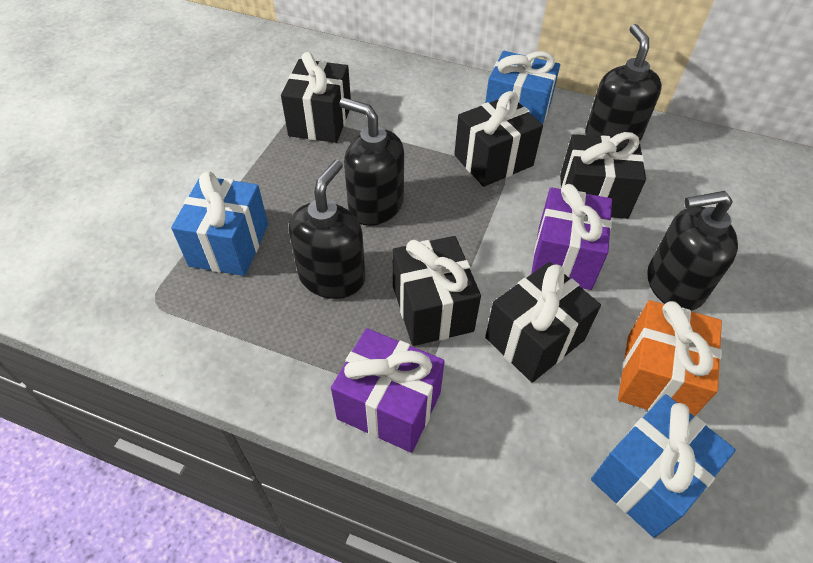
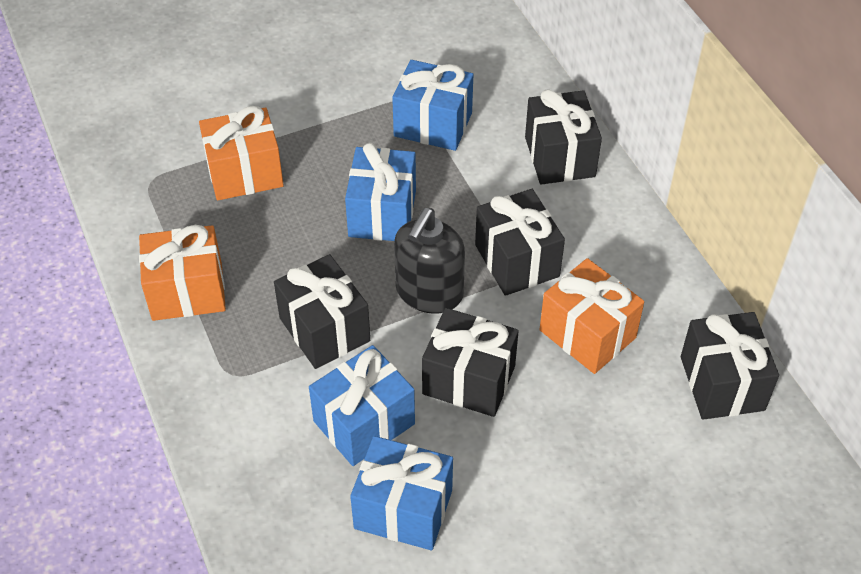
black soap dispenser: 4 -> 1
blue gift: 3 -> 4
orange gift: 1 -> 3
purple gift: 2 -> 0

